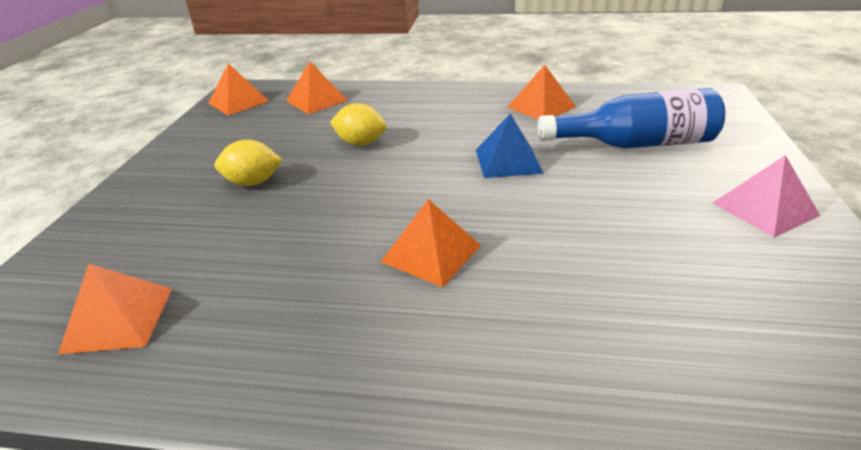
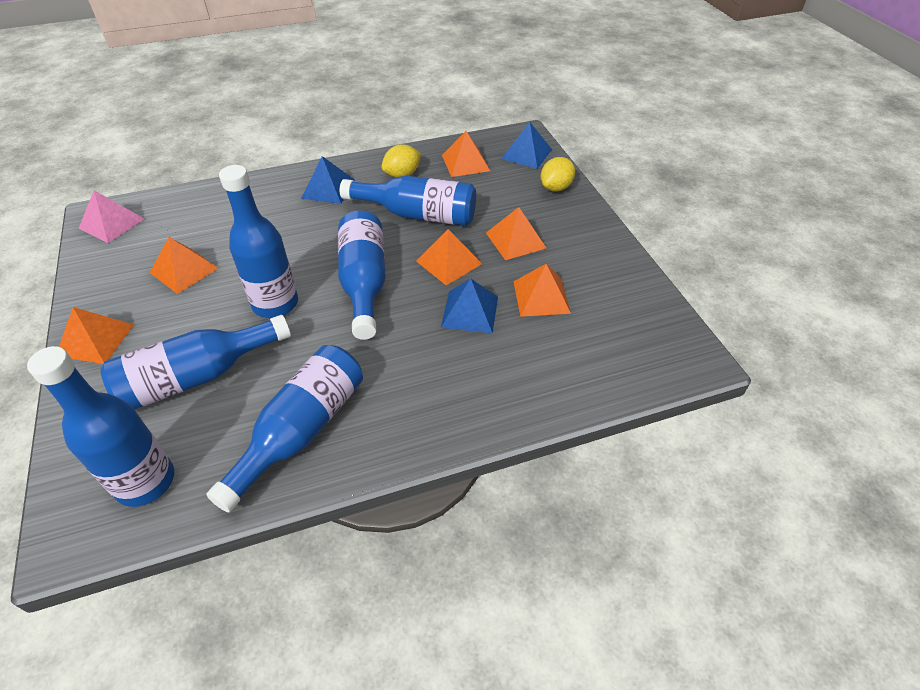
blue bottle: 1 -> 6
blue pyramid: 1 -> 3
orange pyramid: 5 -> 6

